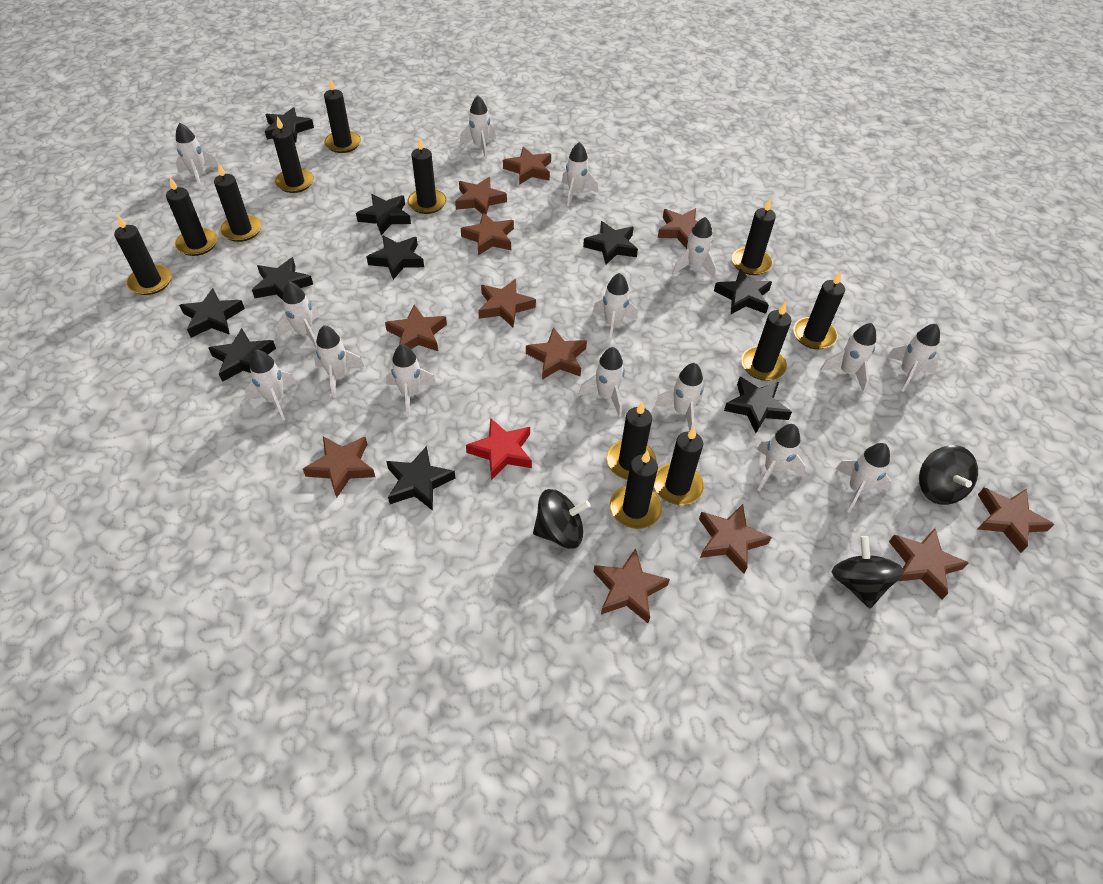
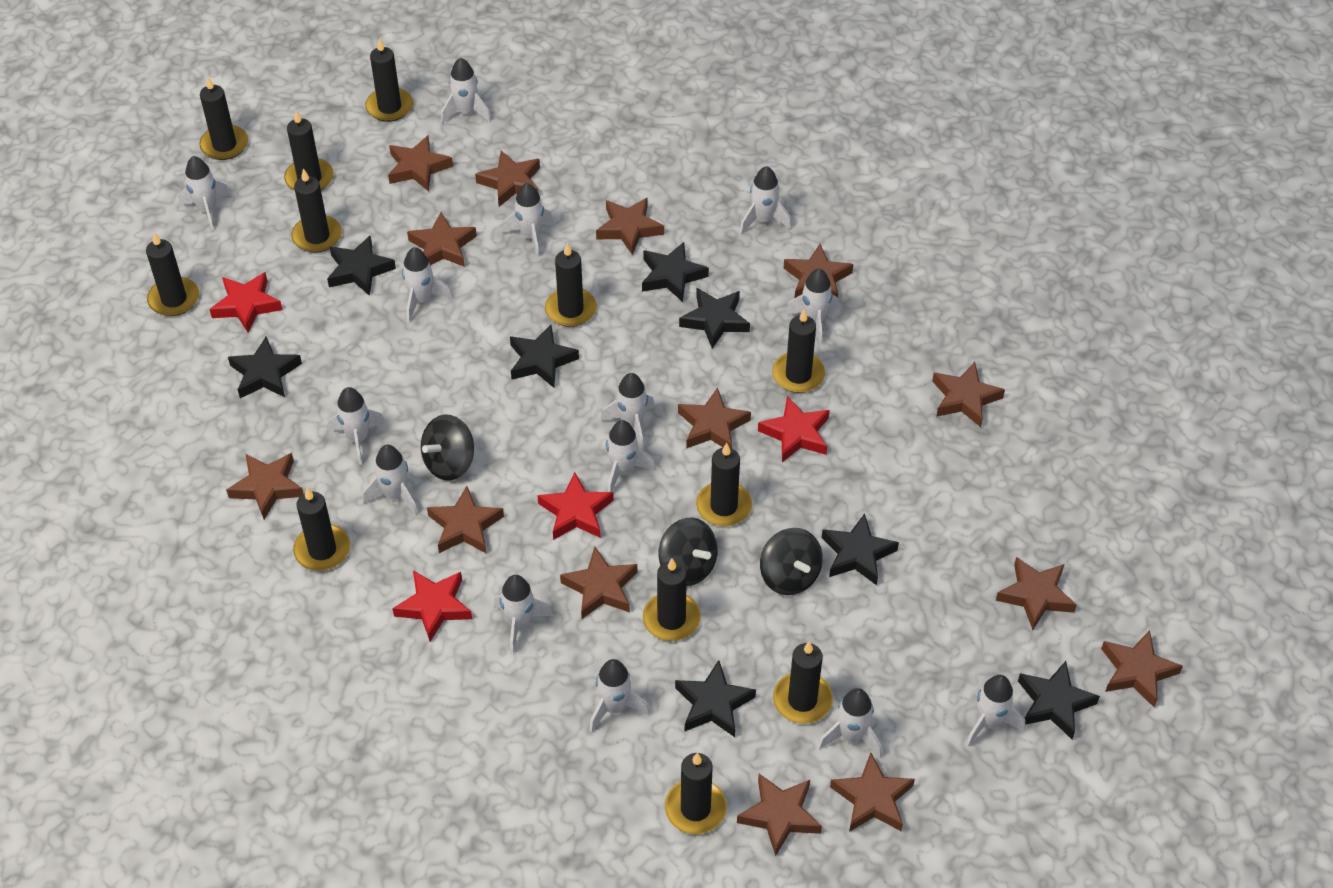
black star: 10 -> 8
brown star: 12 -> 14
red star: 1 -> 4
white rocket: 15 -> 14

